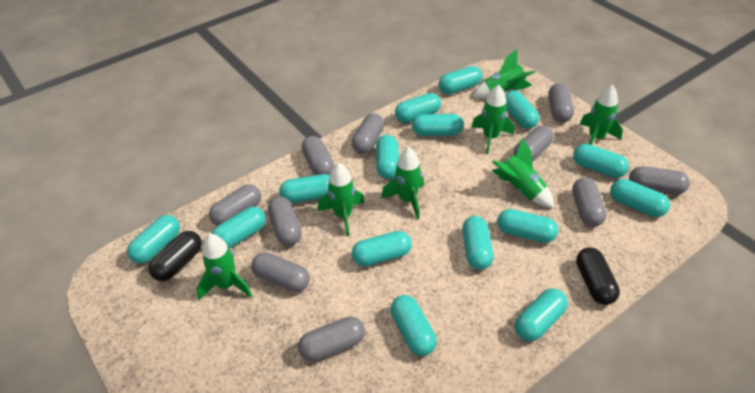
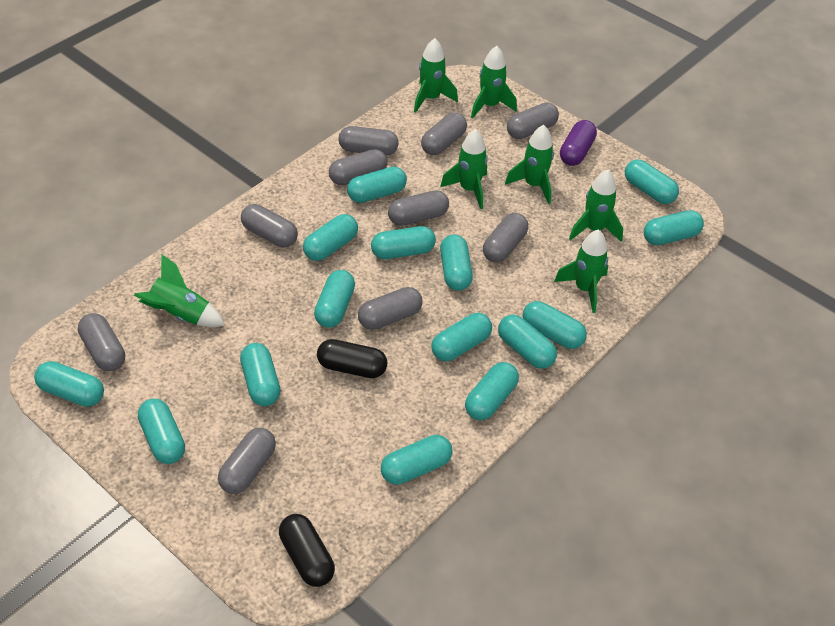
purple capsule: 0 -> 1

